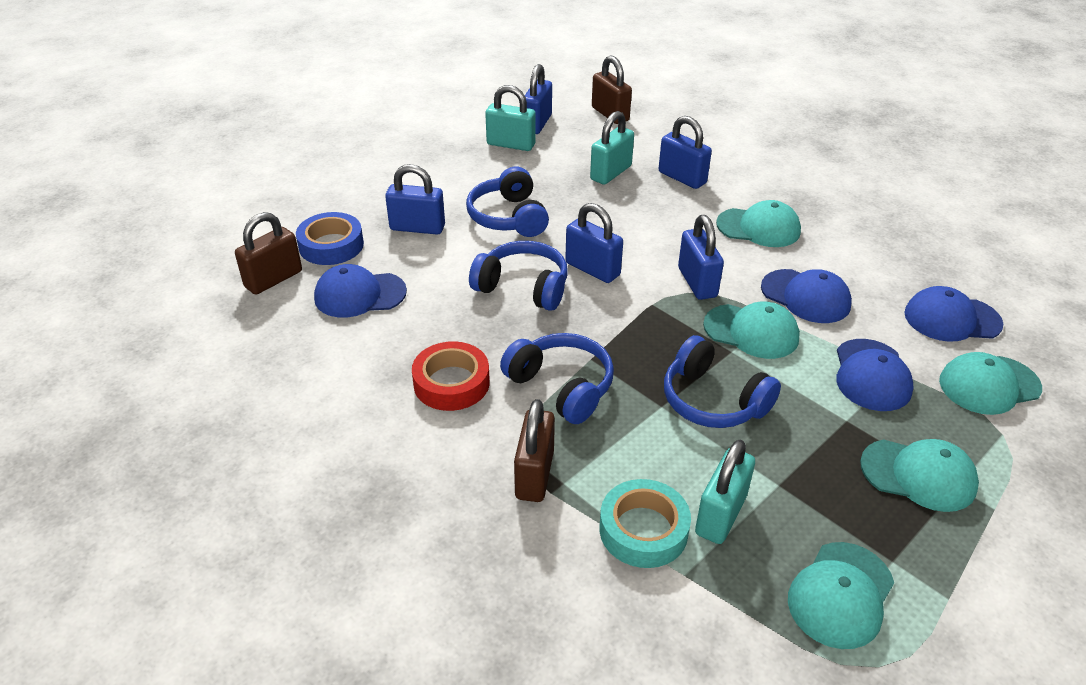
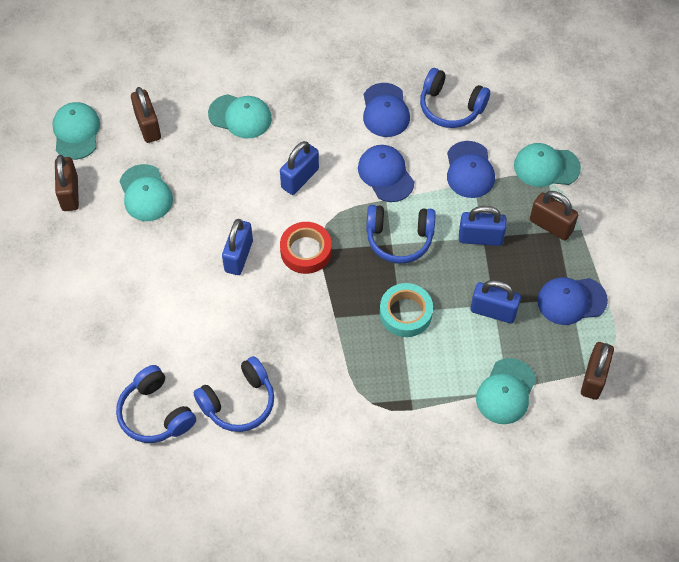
blue padlock: 5 -> 4
blue tape: 1 -> 0
brown padlock: 3 -> 4
turquoise padlock: 3 -> 0

